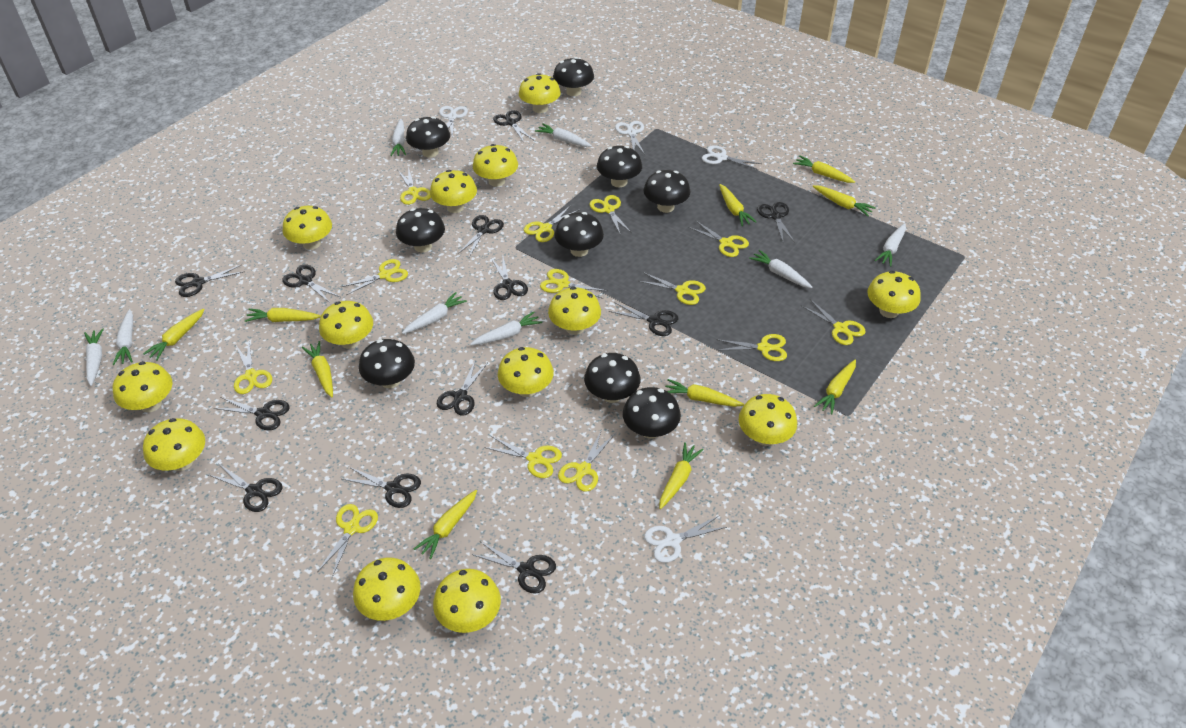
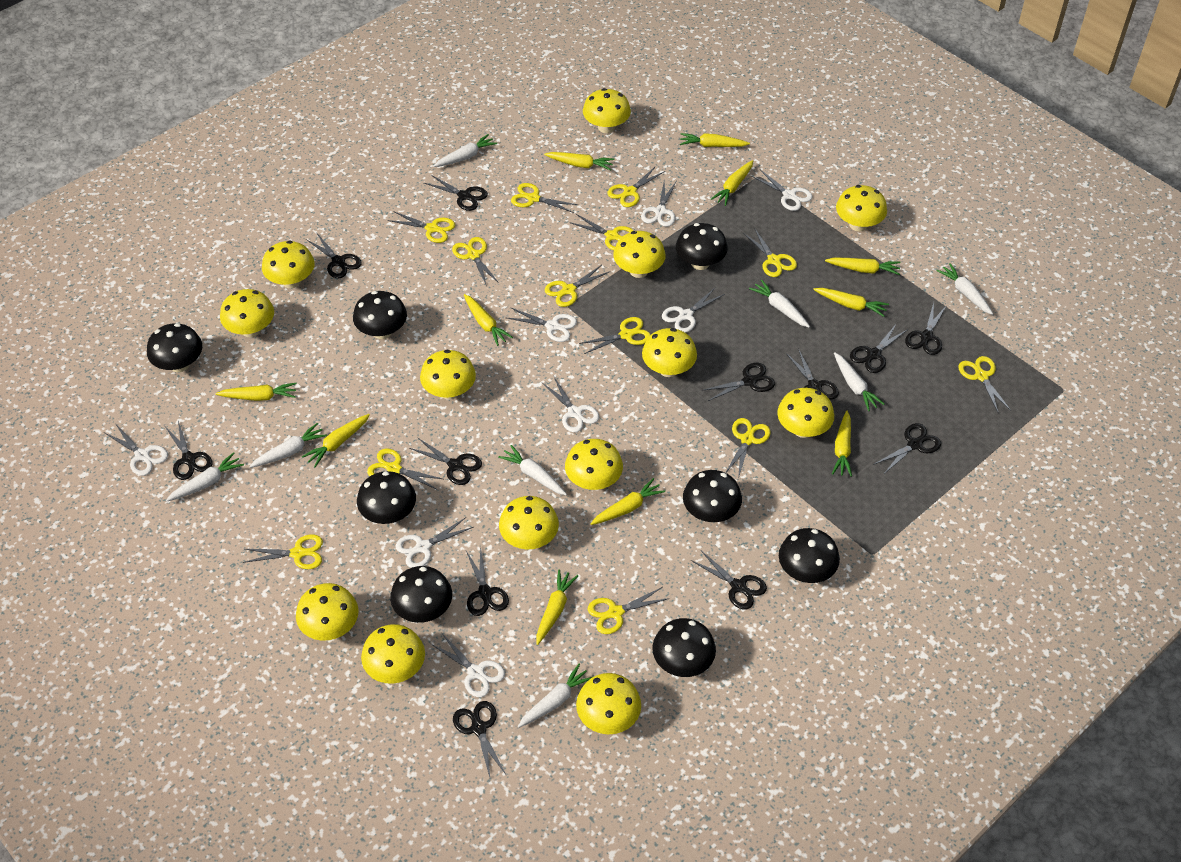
black mushroom: 9 -> 8
white scissors: 4 -> 8
yellow carrot: 10 -> 11

